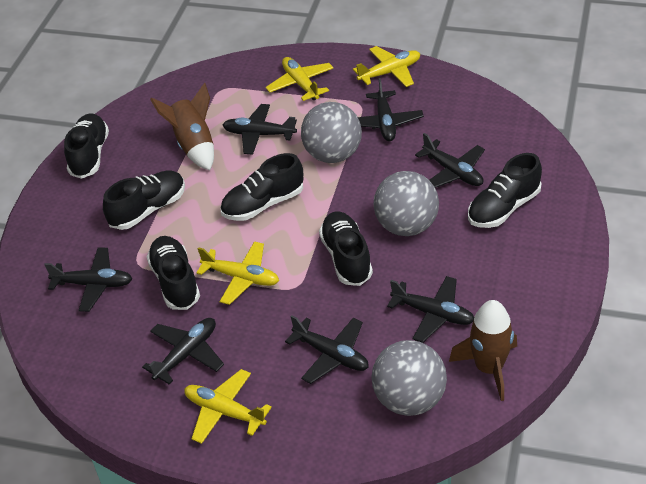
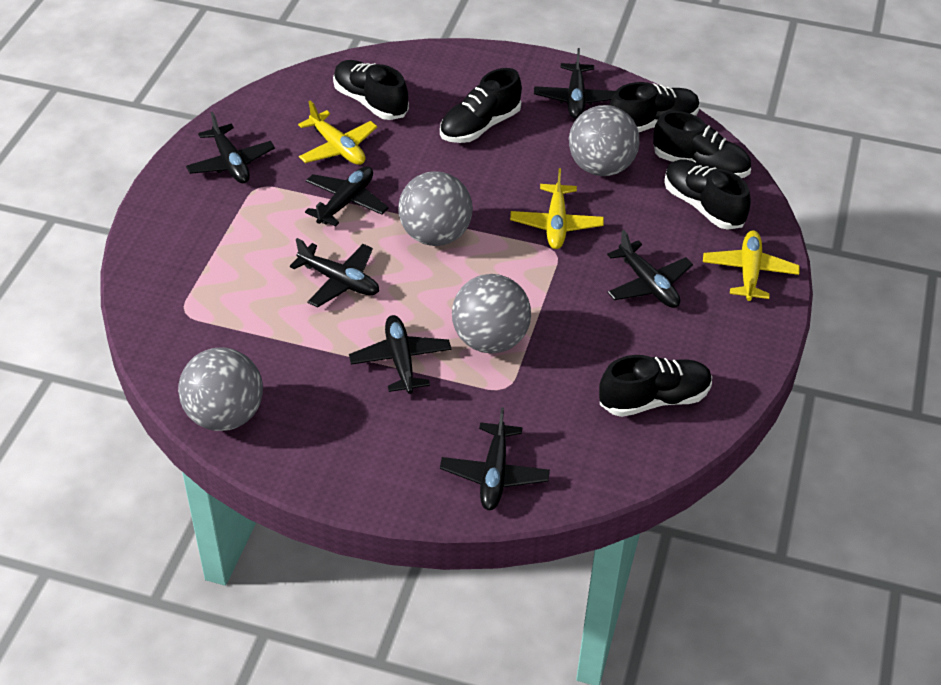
brown rocket: 2 -> 0
grey ball: 3 -> 4
yellow plane: 4 -> 3

